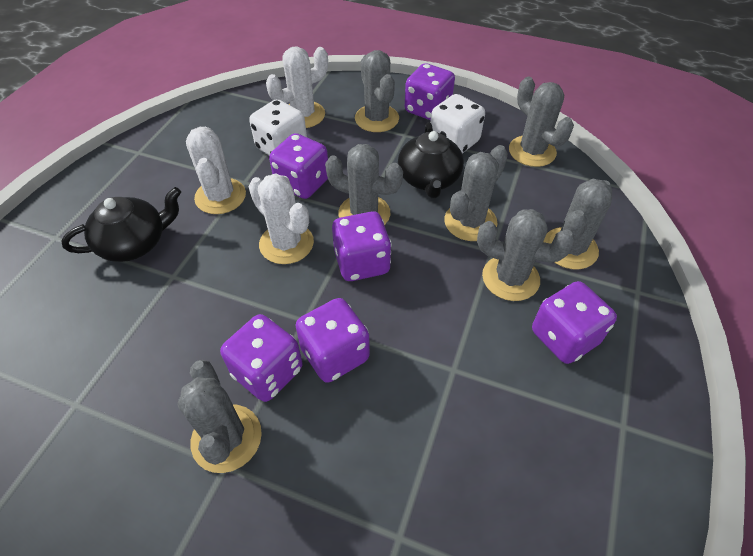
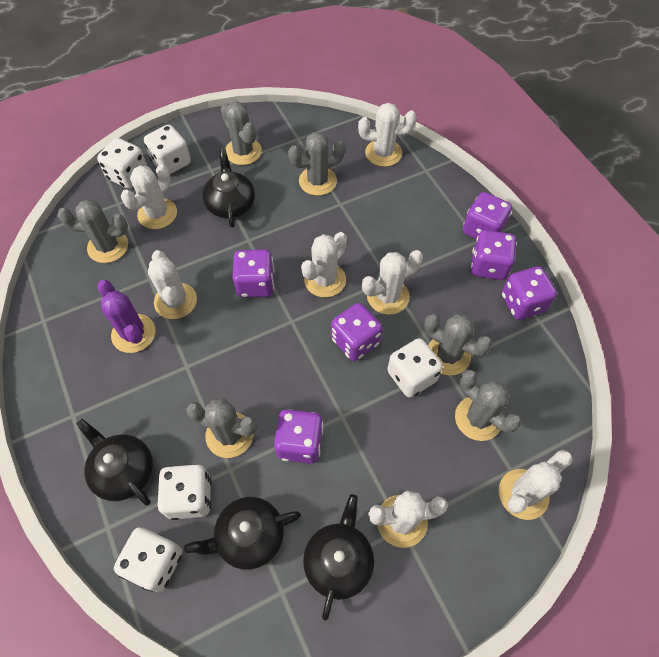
black teapot: 2 -> 4
grey cactus: 7 -> 6
purple cactus: 0 -> 1
white cactus: 3 -> 7
white dice: 2 -> 5

